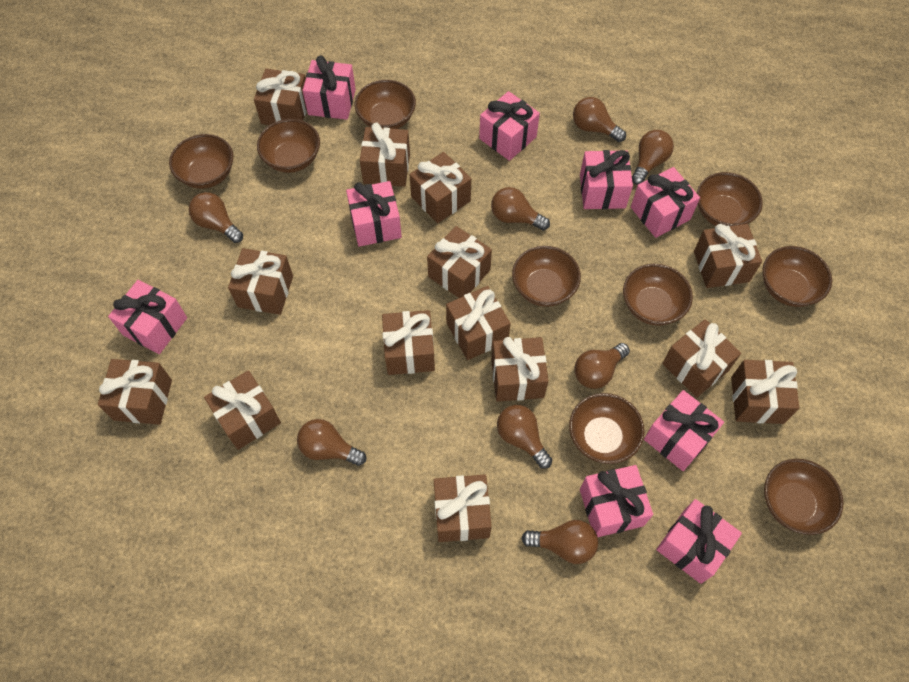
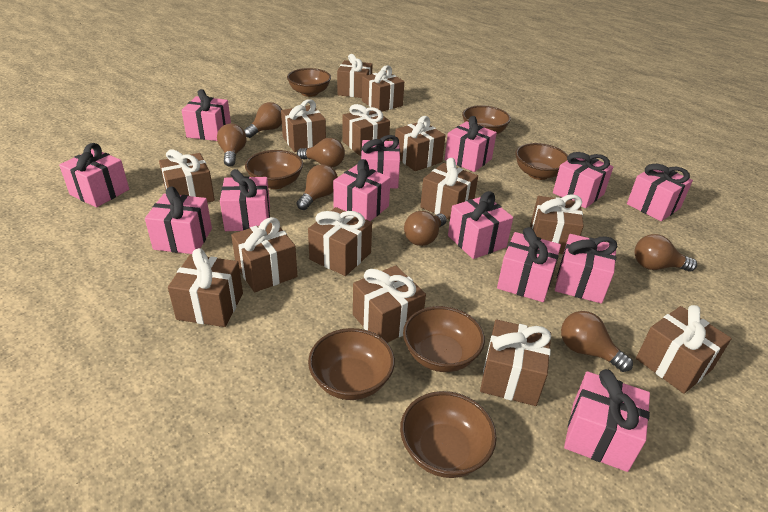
brown bowl: 9 -> 7
brown light bulb: 8 -> 7
pink gift: 9 -> 13

